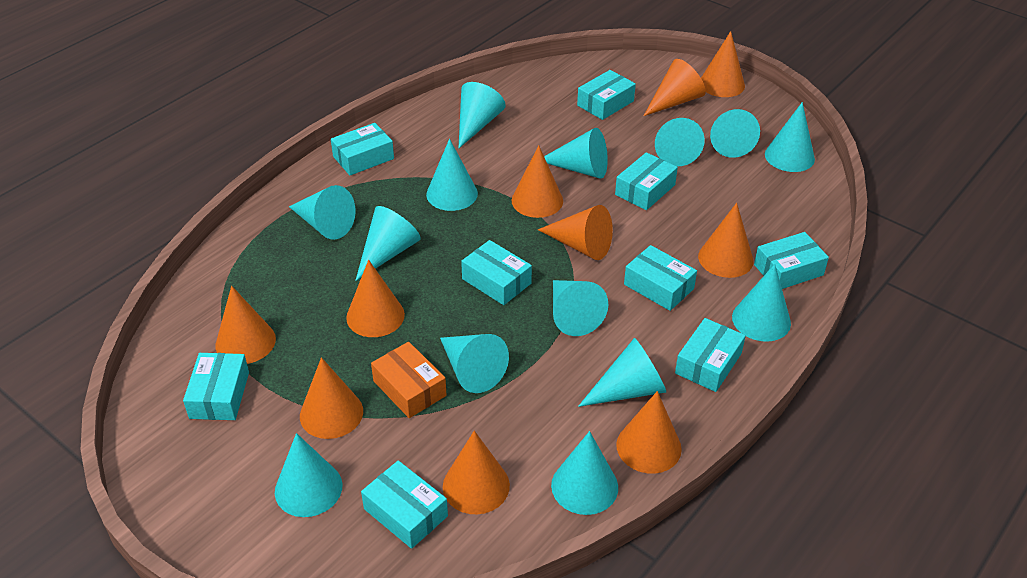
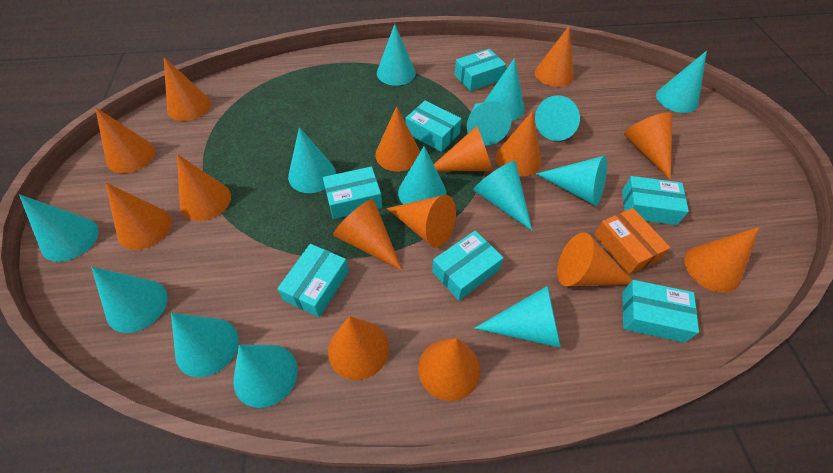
orange cone: 10 -> 15
turquoise box: 9 -> 7

